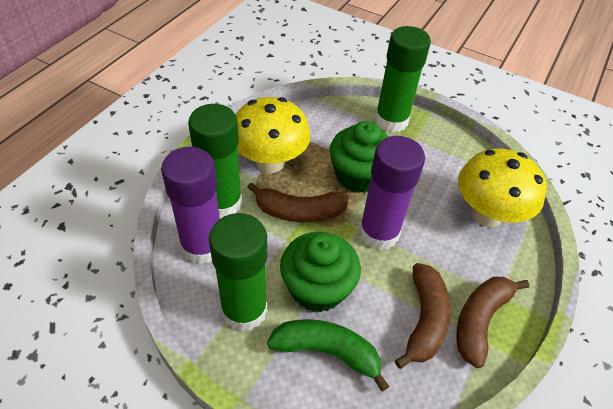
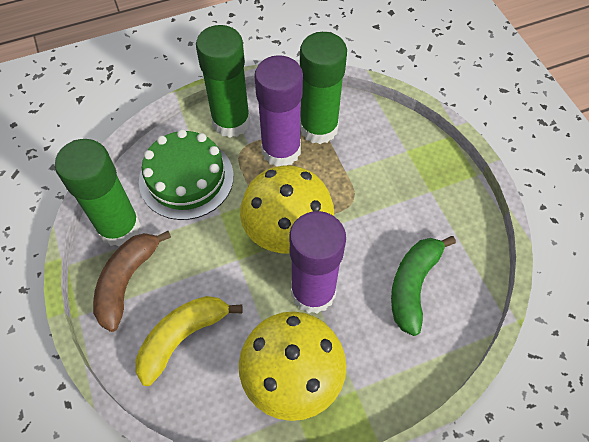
brown banana: 3 -> 1
green cake: 0 -> 1
green cupcake: 2 -> 0
yellow banana: 0 -> 1

